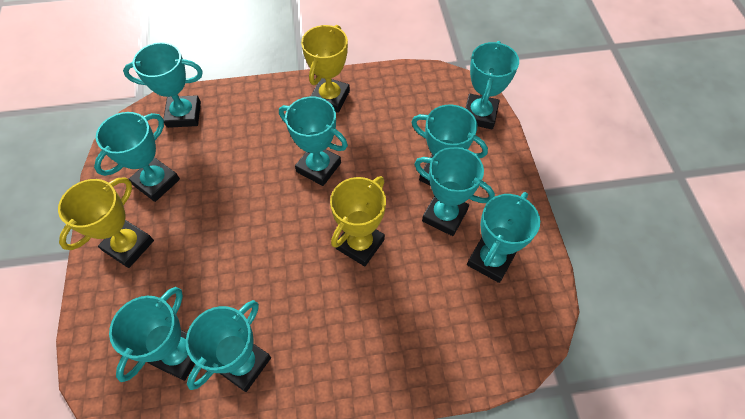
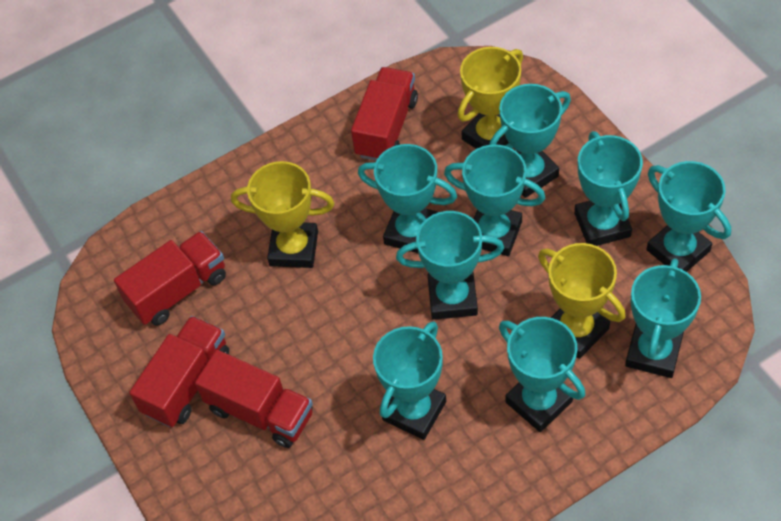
red truck: 0 -> 4

